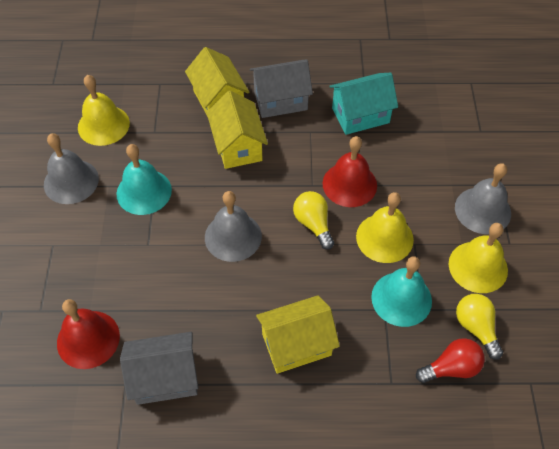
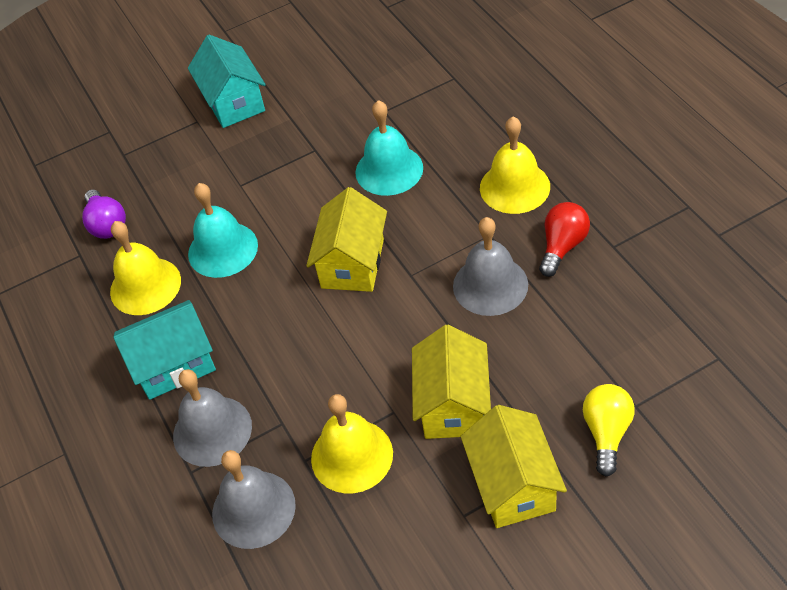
grey house: 2 -> 0
purple light bulb: 0 -> 1
red bell: 2 -> 0
turquoise house: 1 -> 2
yellow light bulb: 2 -> 1

